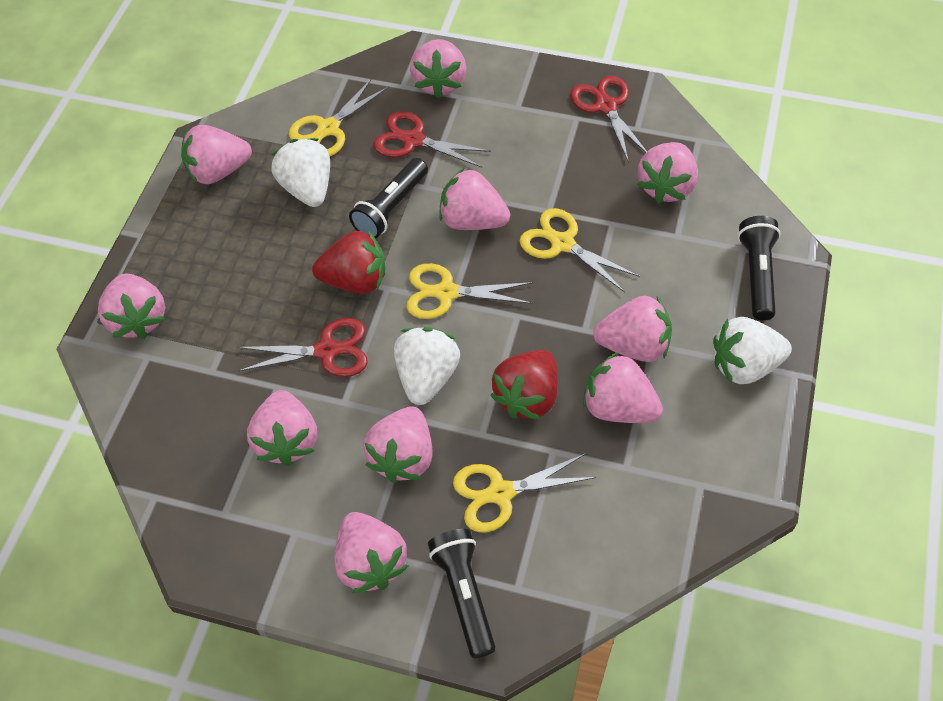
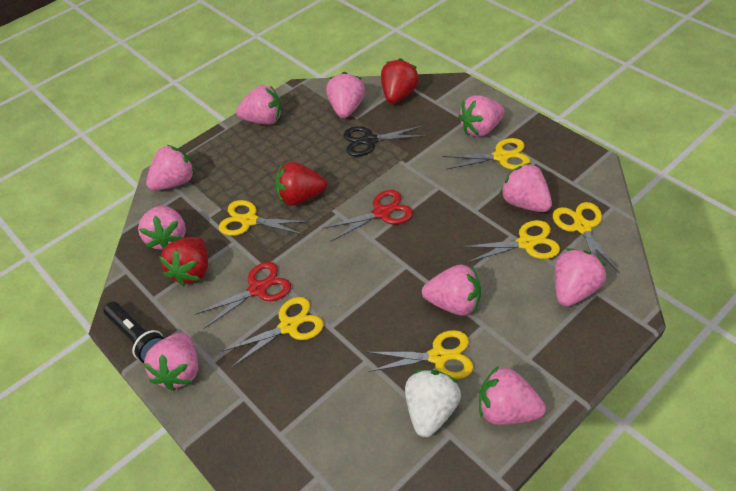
black flashlight: 3 -> 1
black scissors: 0 -> 1
red scissors: 3 -> 2
red strawberry: 2 -> 3
white strawberry: 3 -> 1
yellow scissors: 4 -> 6

